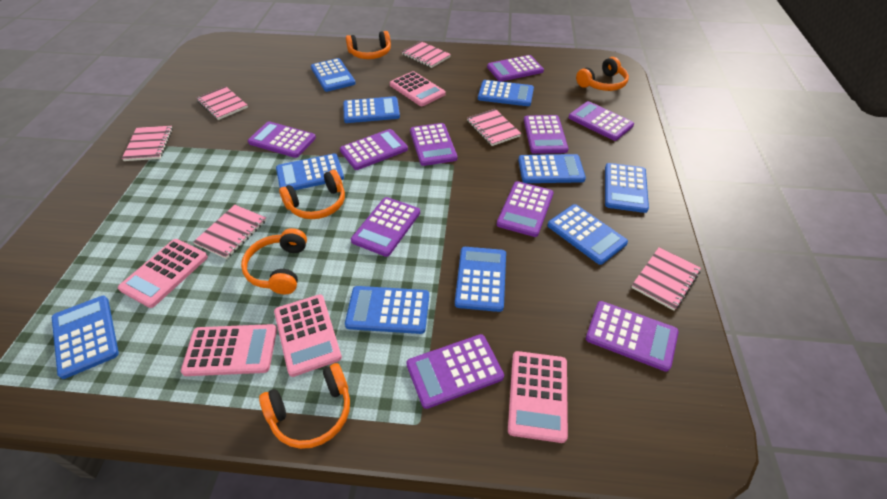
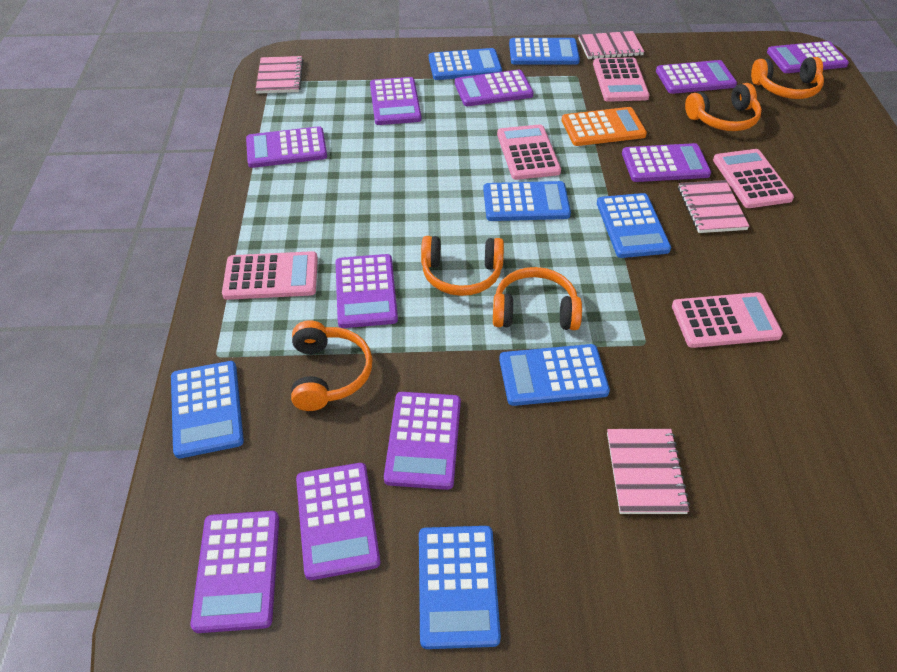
blue calculator: 10 -> 7
orange calculator: 0 -> 1
pink notebook: 6 -> 4

